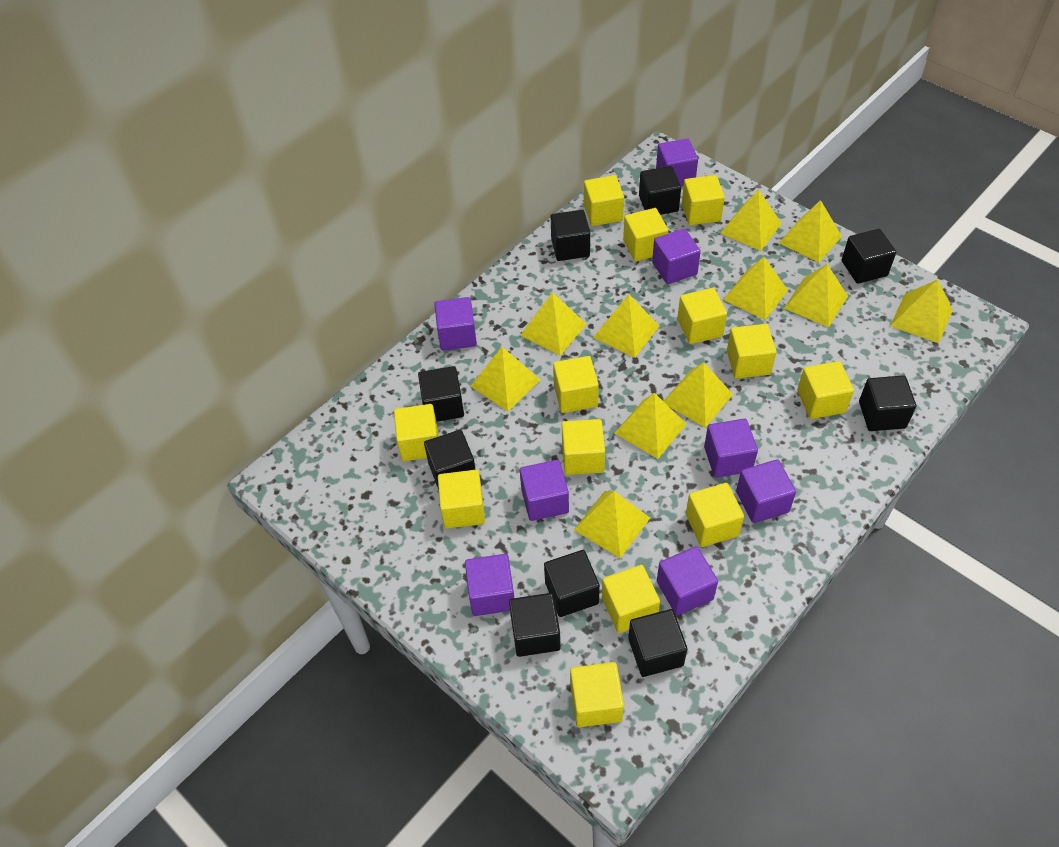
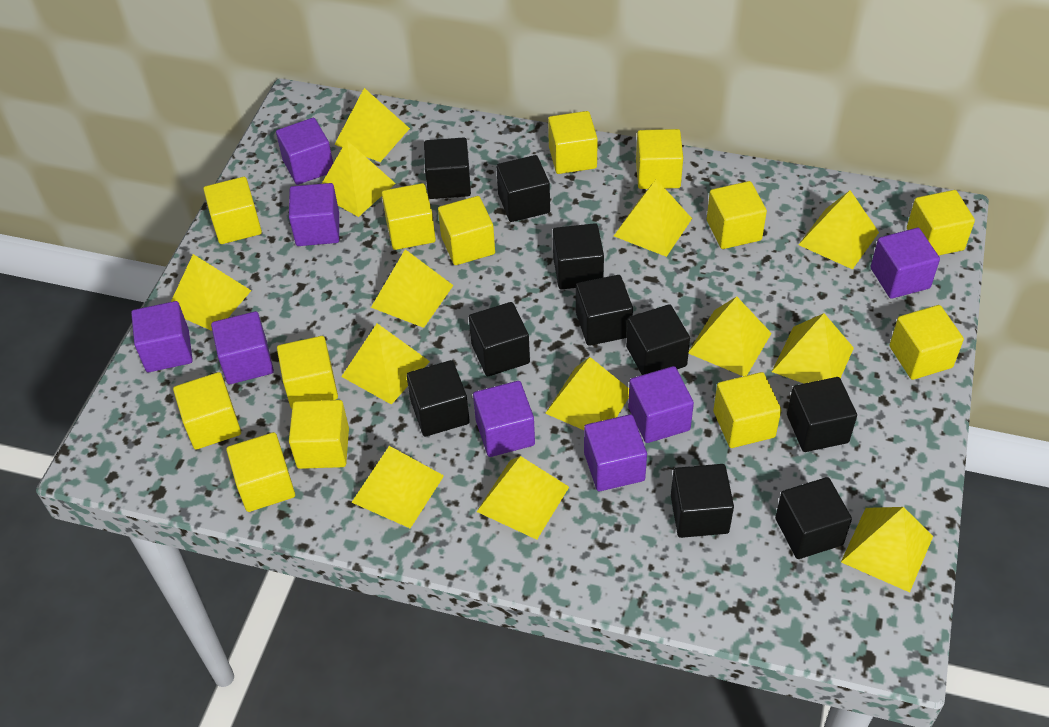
black cube: 9 -> 10
yellow pyramid: 11 -> 13

